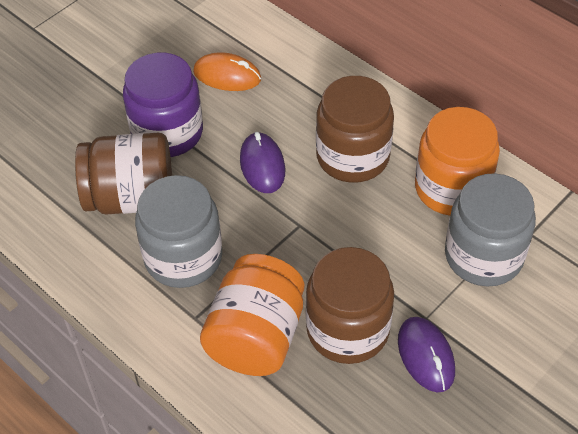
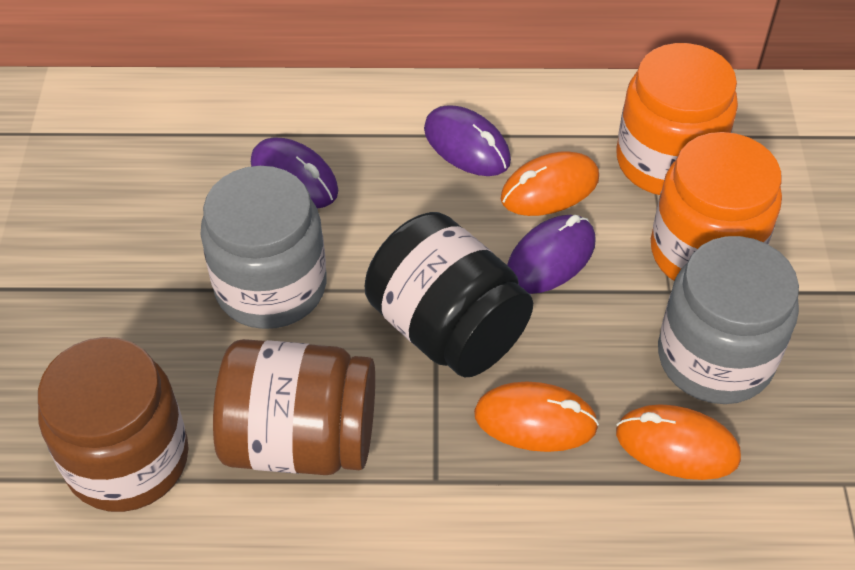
black jar: 0 -> 1
brown jar: 3 -> 2
orange mouse: 1 -> 3
purple jar: 1 -> 0
purple mouse: 2 -> 3

